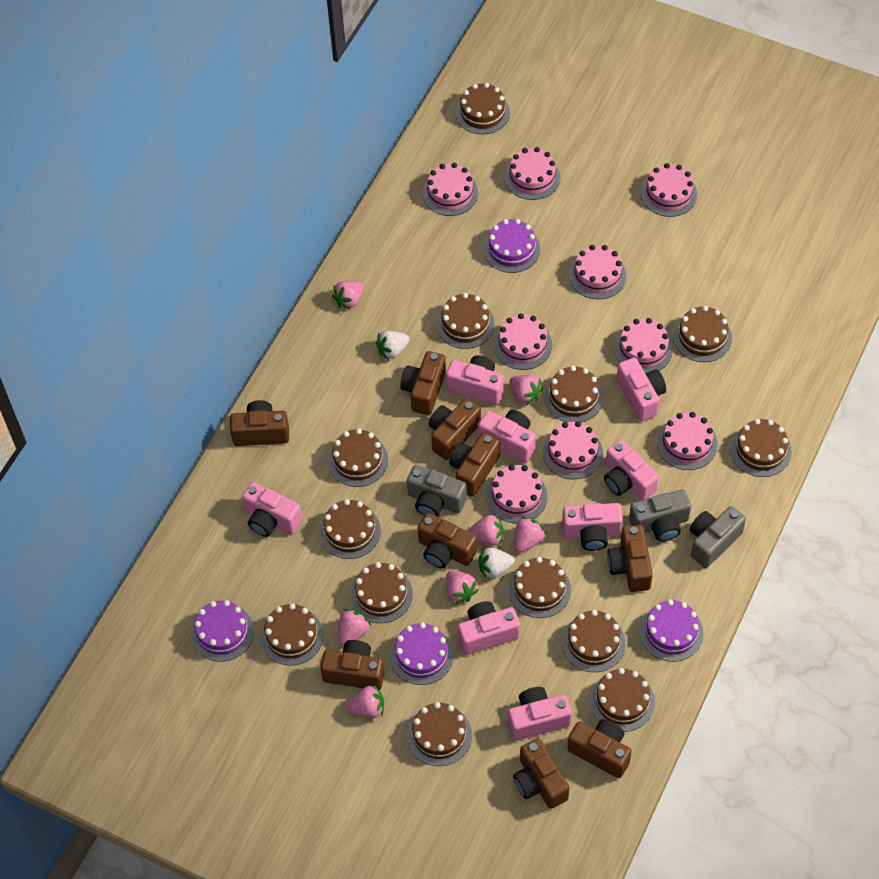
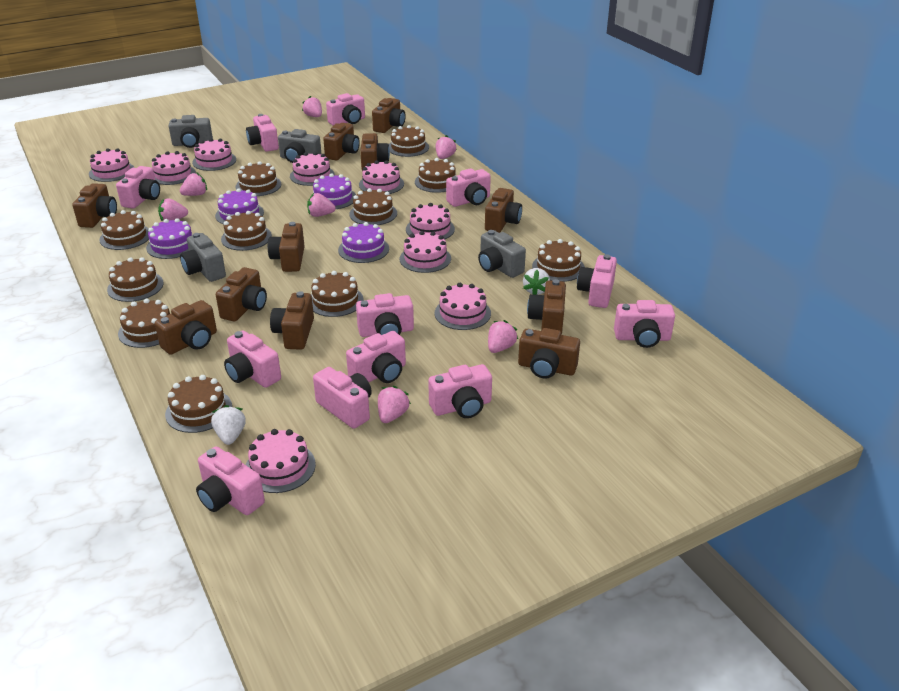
brown cake: 13 -> 11
brown camera: 9 -> 11
grey camera: 3 -> 4
pink camera: 8 -> 12

